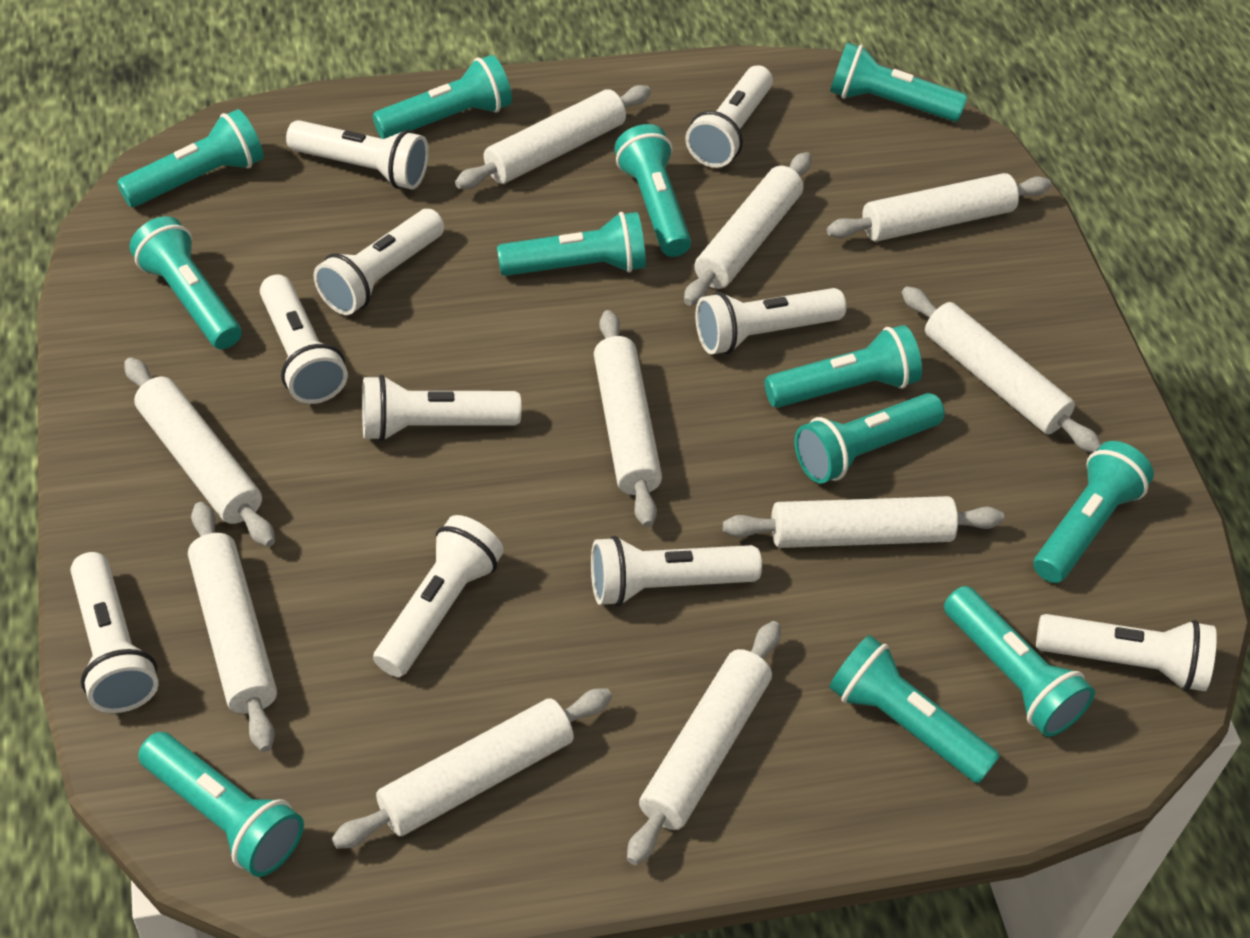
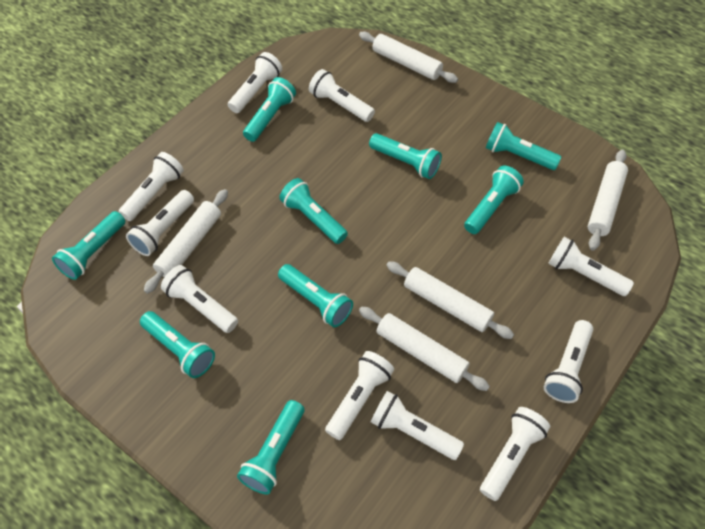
turquoise flashlight: 12 -> 9
white rolling pin: 10 -> 5

